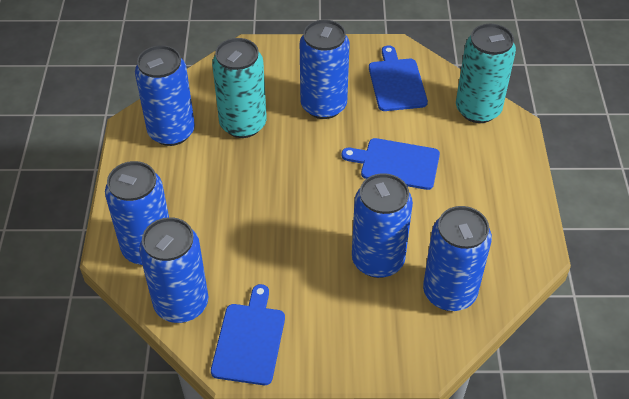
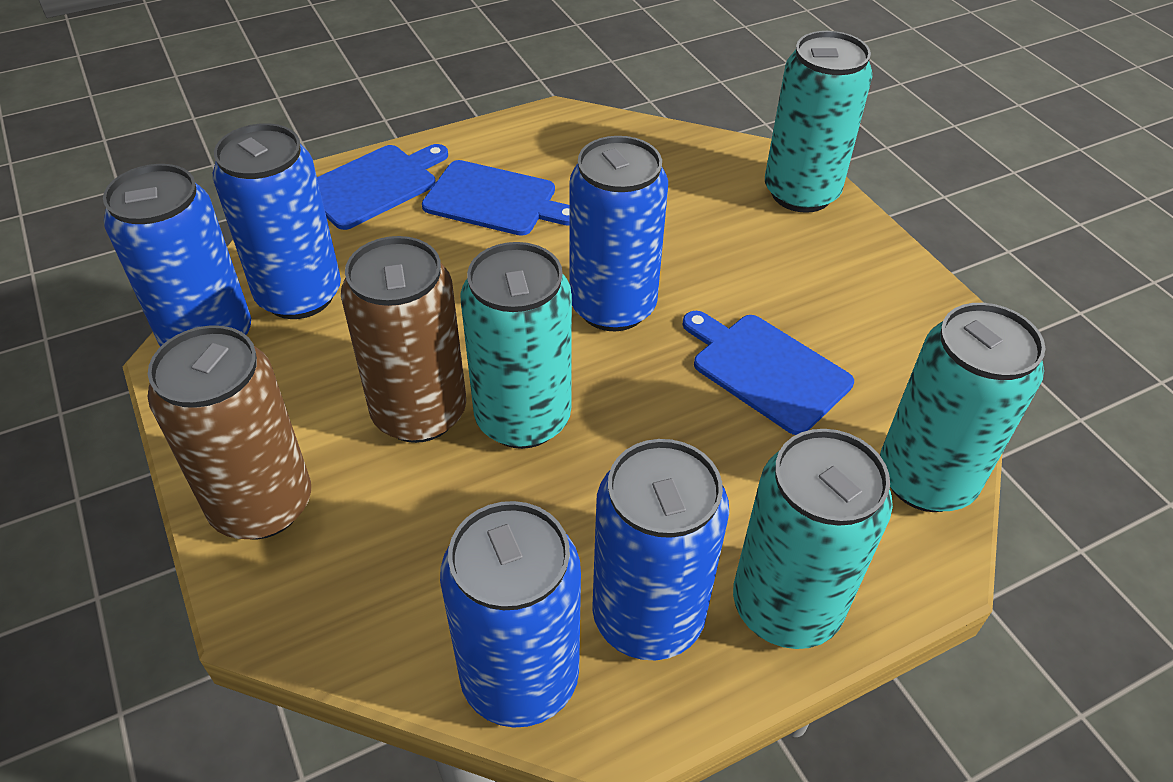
blue can: 6 -> 5
brown can: 0 -> 2
turquoise can: 2 -> 4

